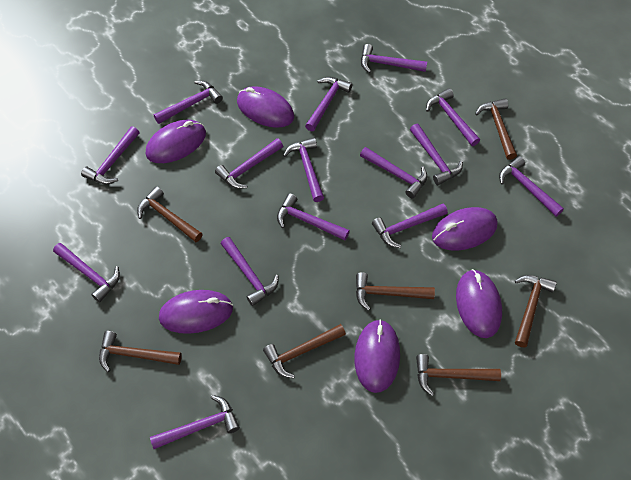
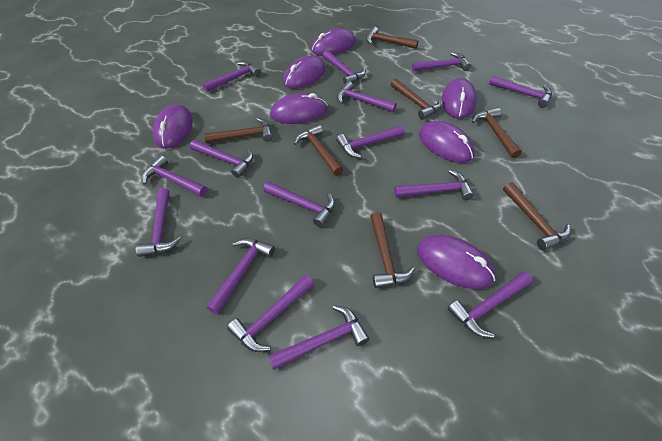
purple mouse: 6 -> 7

